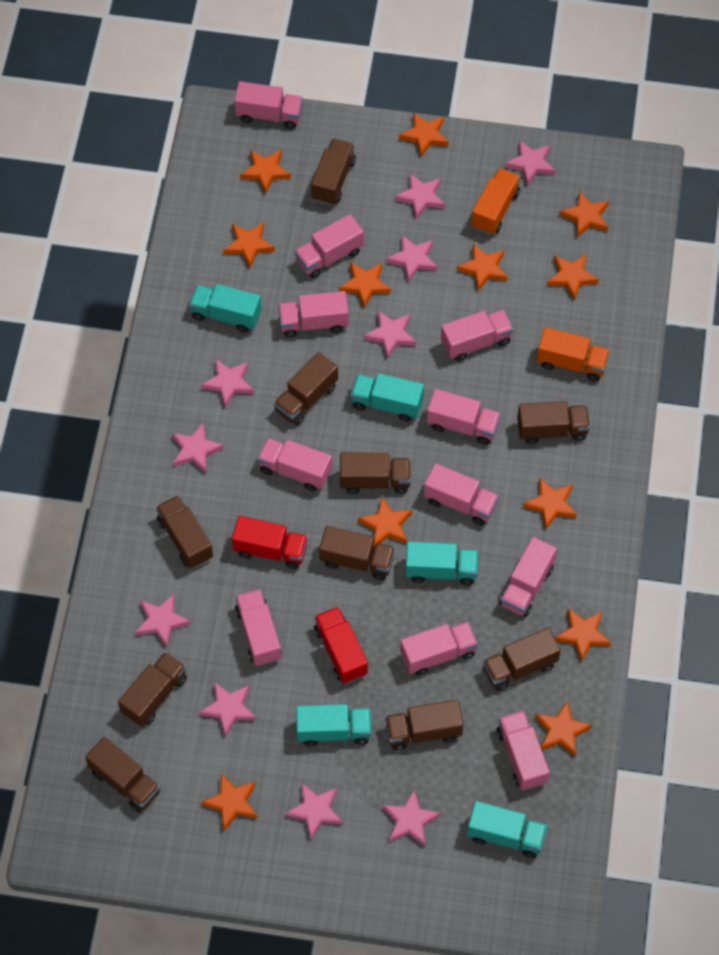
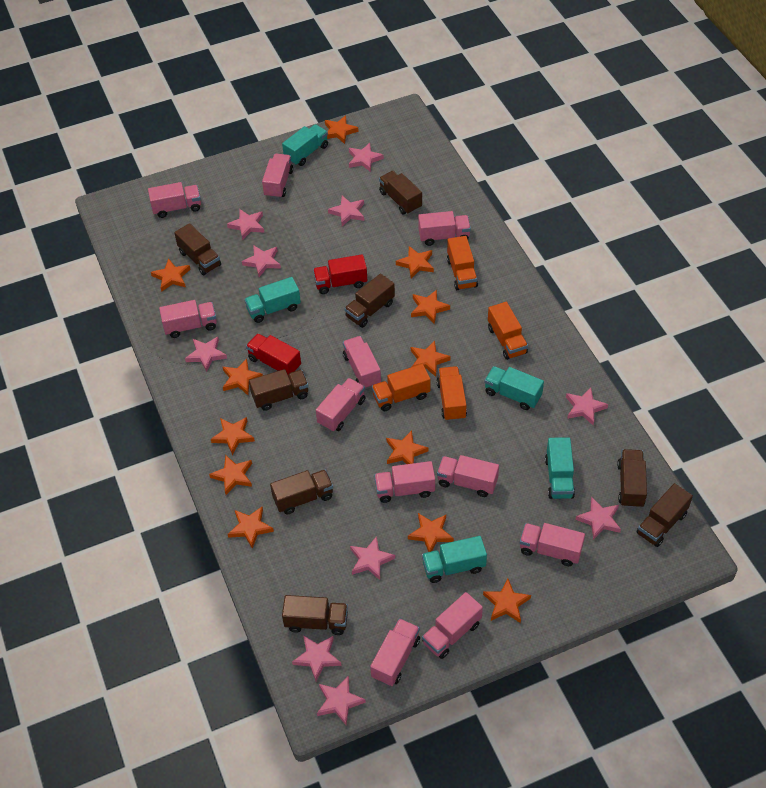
brown truck: 10 -> 8
orange truck: 2 -> 4

